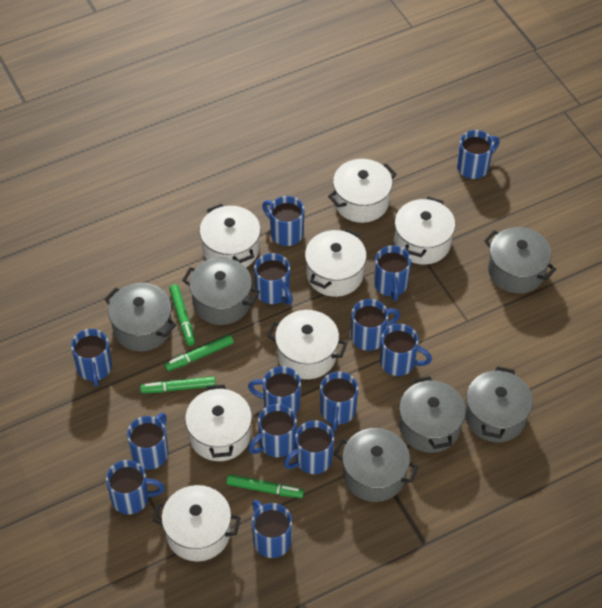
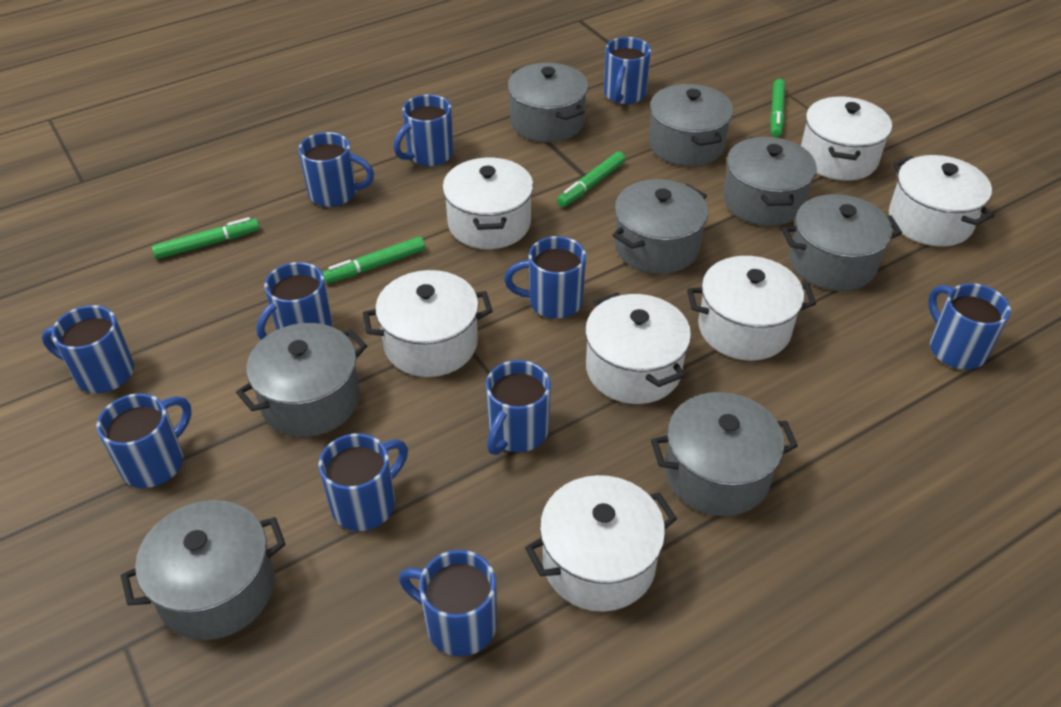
blue mug: 14 -> 11
grey pot: 6 -> 8

